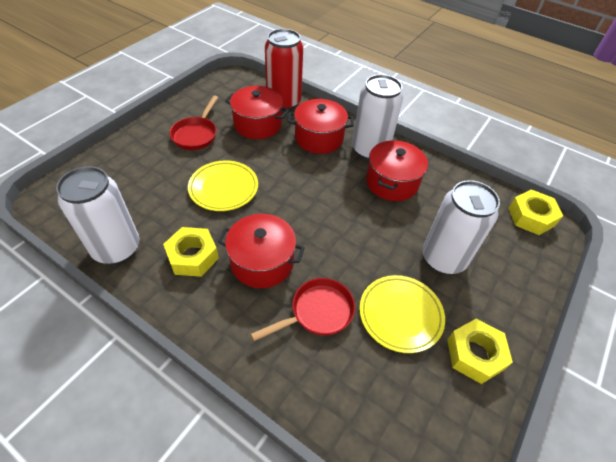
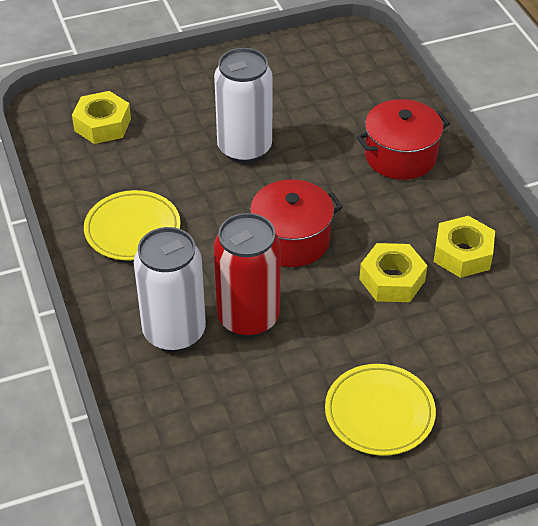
red pan: 2 -> 0
red pot: 4 -> 2
white can: 3 -> 2

